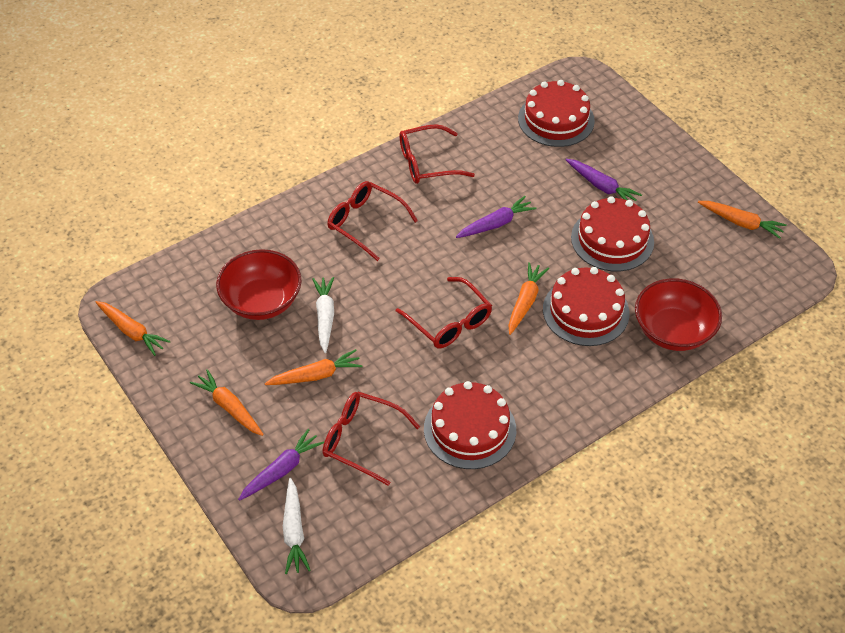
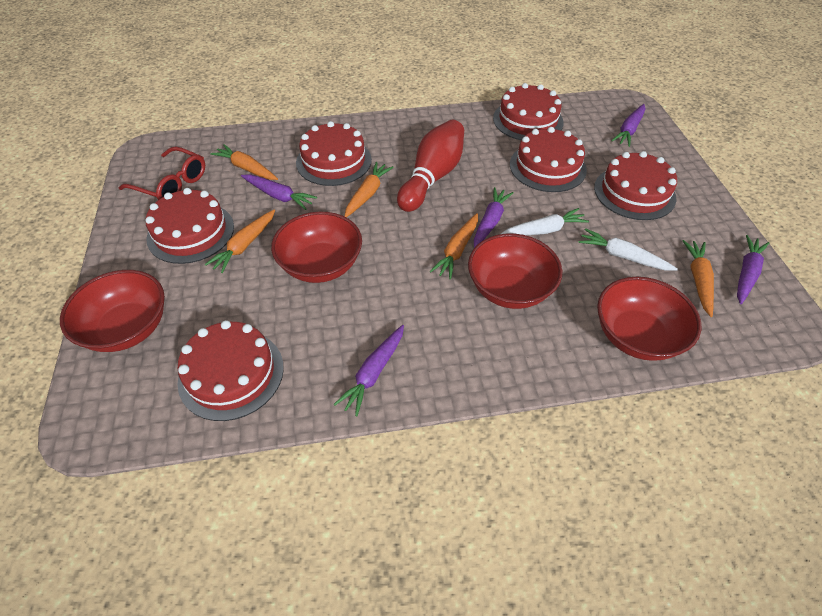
purple carrot: 3 -> 5
red bowl: 2 -> 4
red bowling pin: 0 -> 1
red cake: 4 -> 6
red glasses: 4 -> 1

